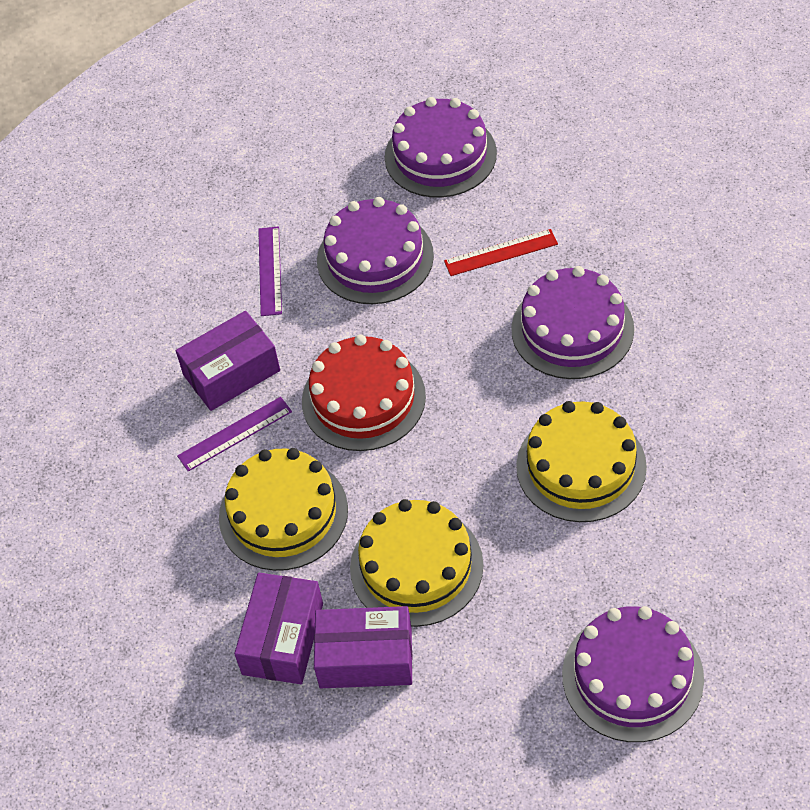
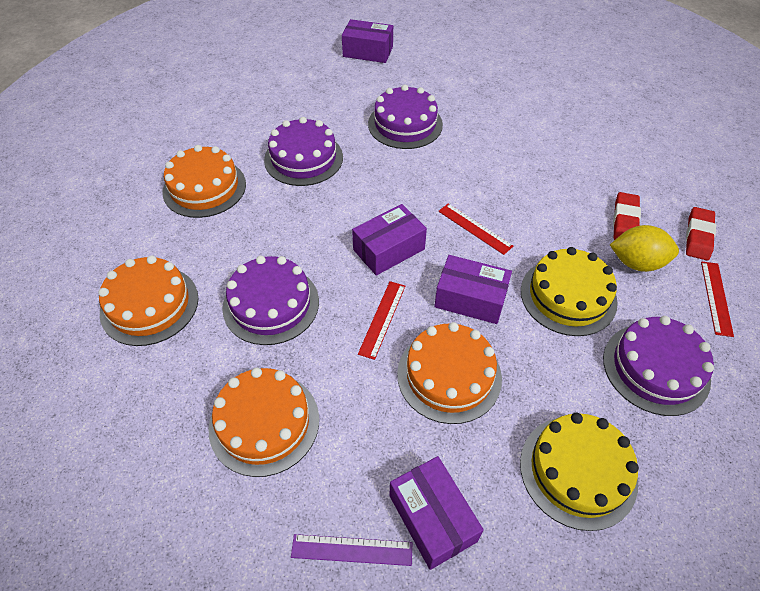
orange cake: 0 -> 4
purple box: 3 -> 4
purple ruler: 2 -> 1
red cake: 1 -> 0
red eraser: 0 -> 2
red ruler: 1 -> 3
yellow cake: 3 -> 2
yellow lemon: 0 -> 1

